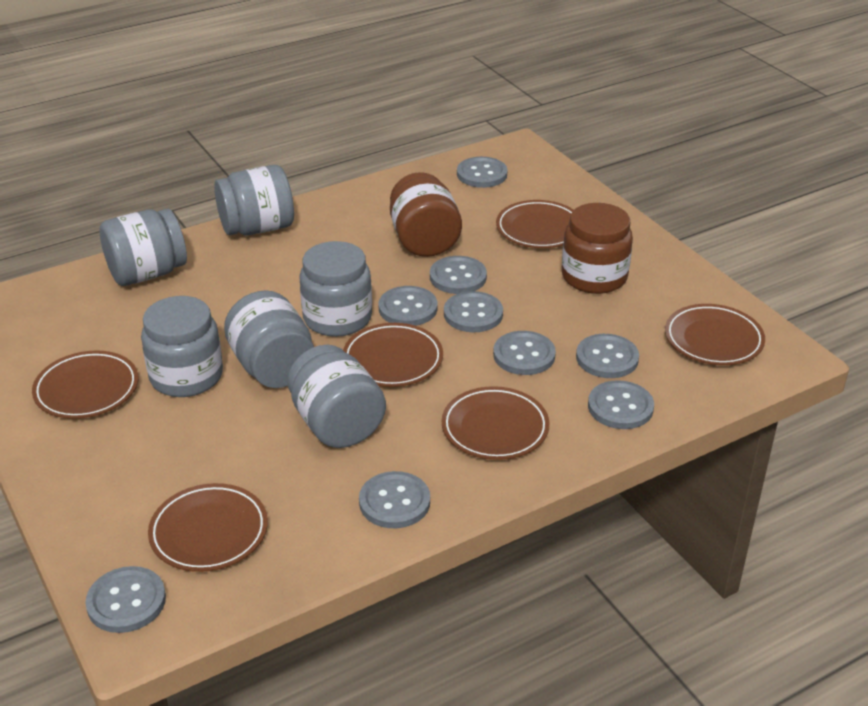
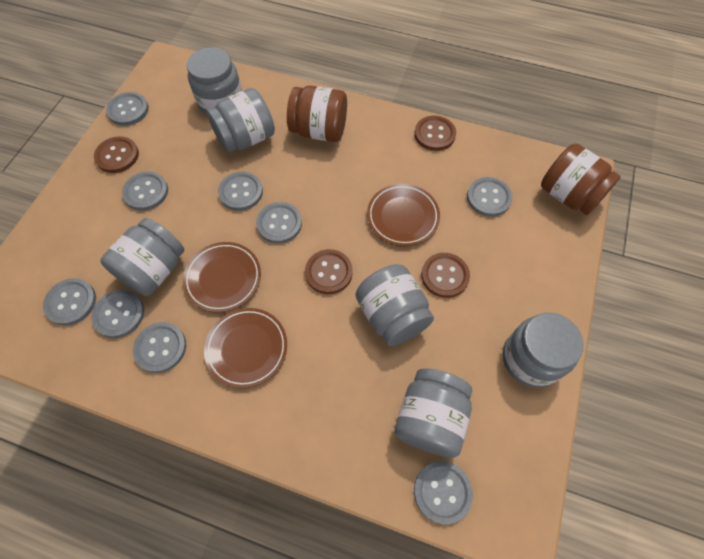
brown button: 0 -> 4
brown plate: 6 -> 3

